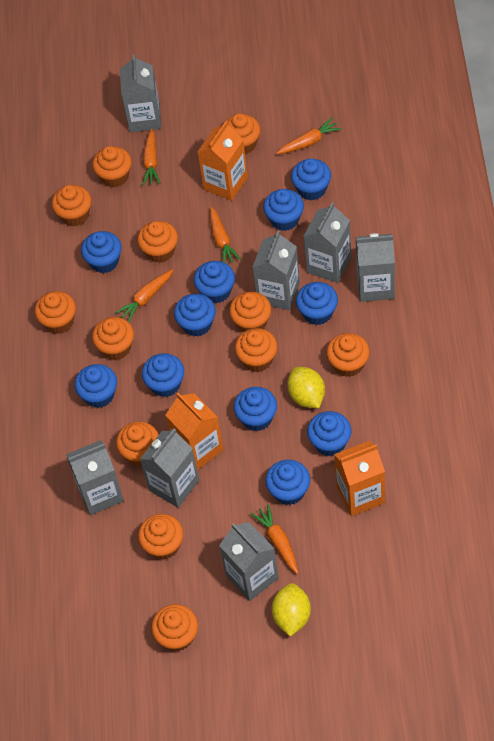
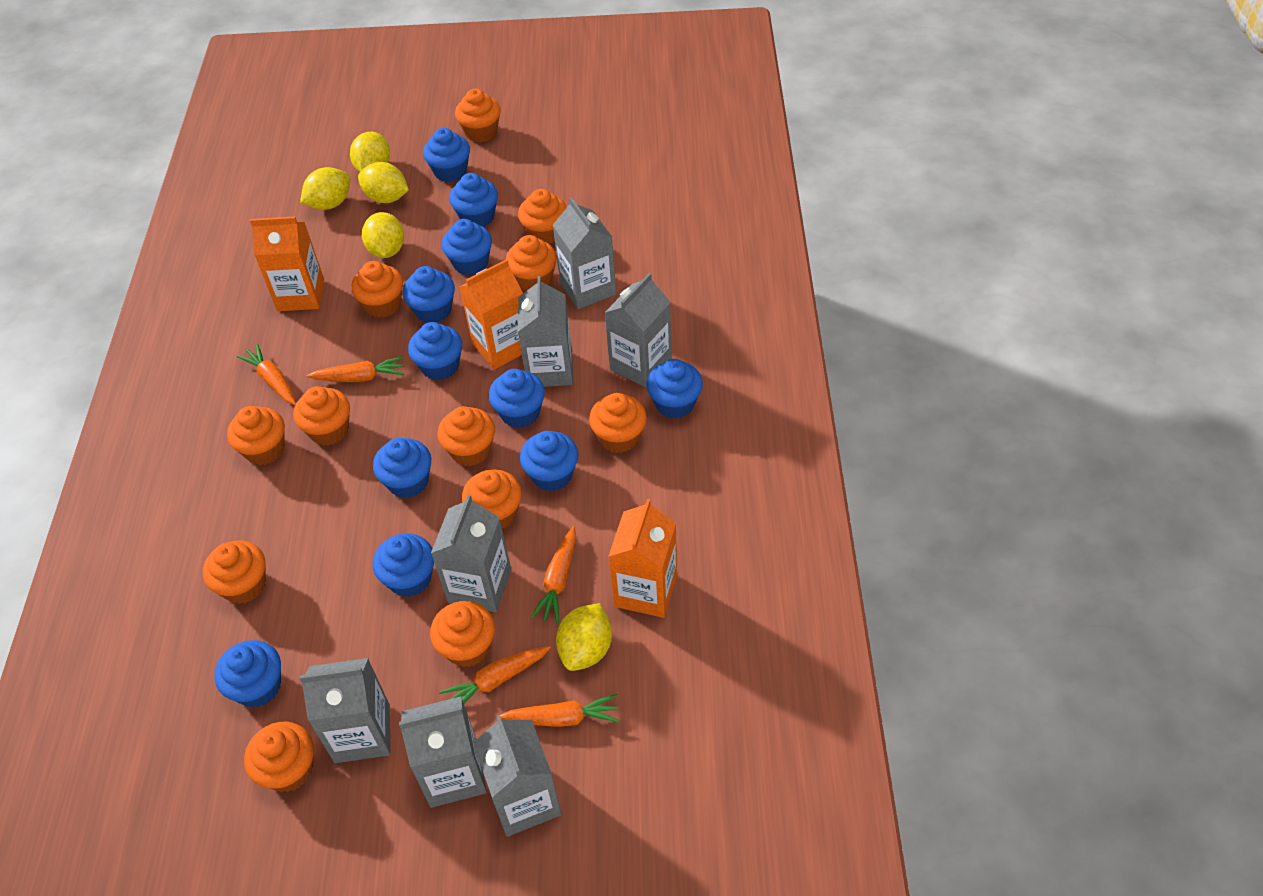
yellow lemon: 2 -> 5

